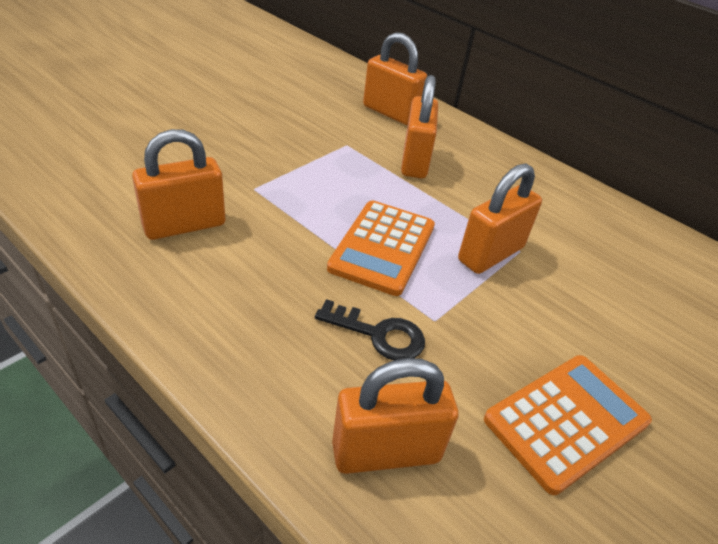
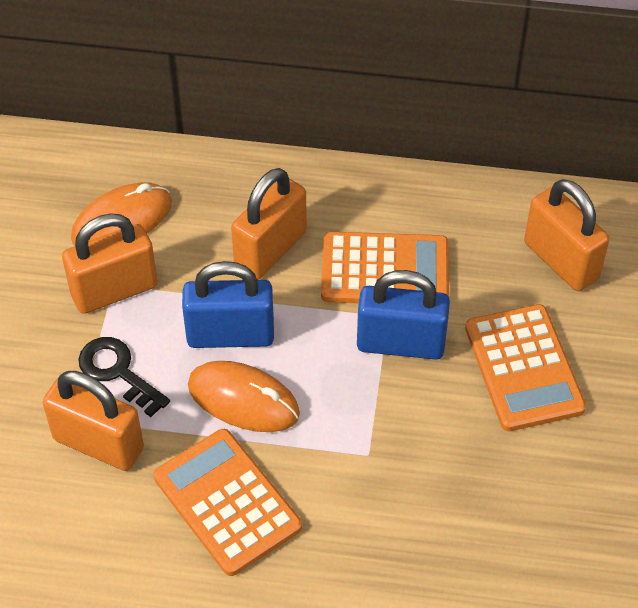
blue padlock: 0 -> 2
orange calculator: 2 -> 3
orange mouse: 0 -> 2
orange padlock: 5 -> 4

